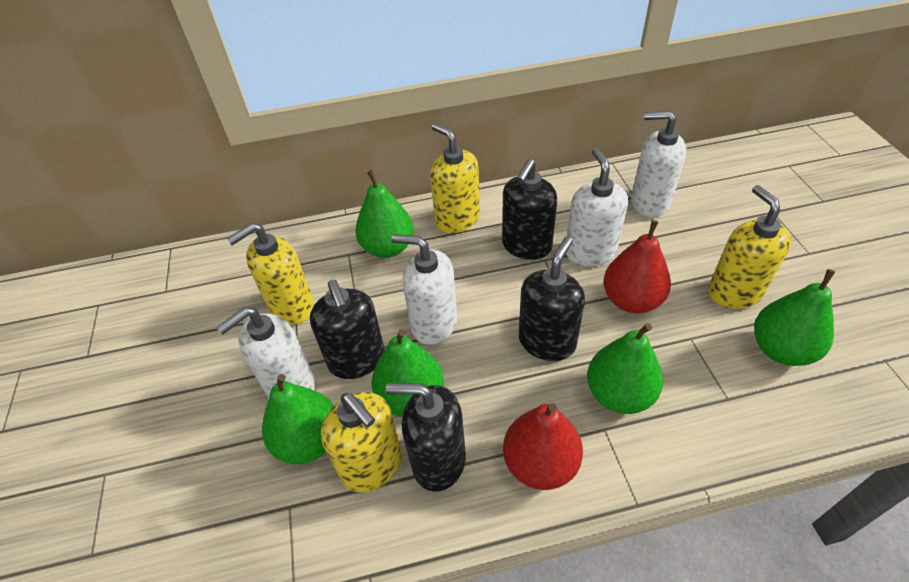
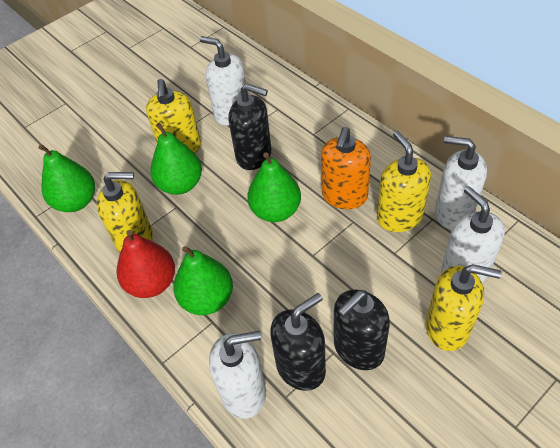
black soap dispenser: 4 -> 3
green pear: 5 -> 4
orange soap dispenser: 0 -> 1
red pear: 2 -> 1

